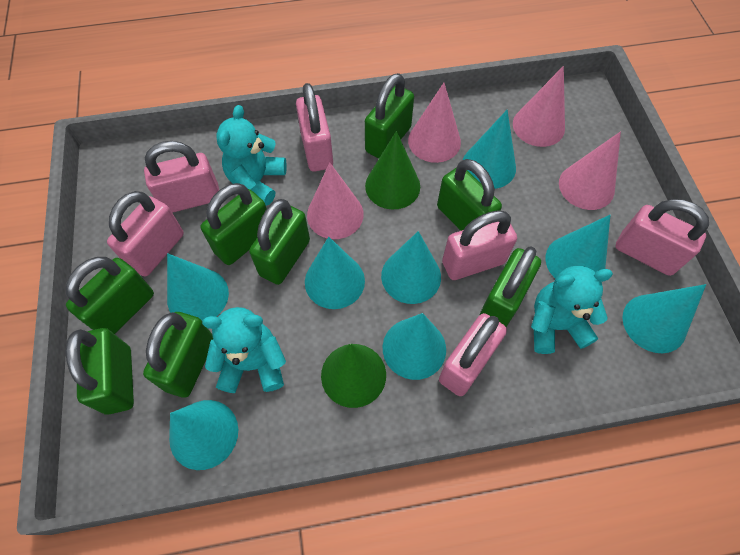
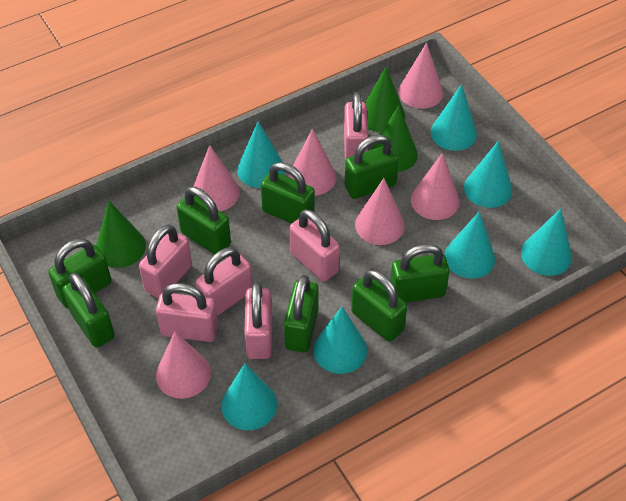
green cone: 2 -> 3
pink cone: 4 -> 6
turquoise cone: 8 -> 7
turquoise teddy bear: 3 -> 0

